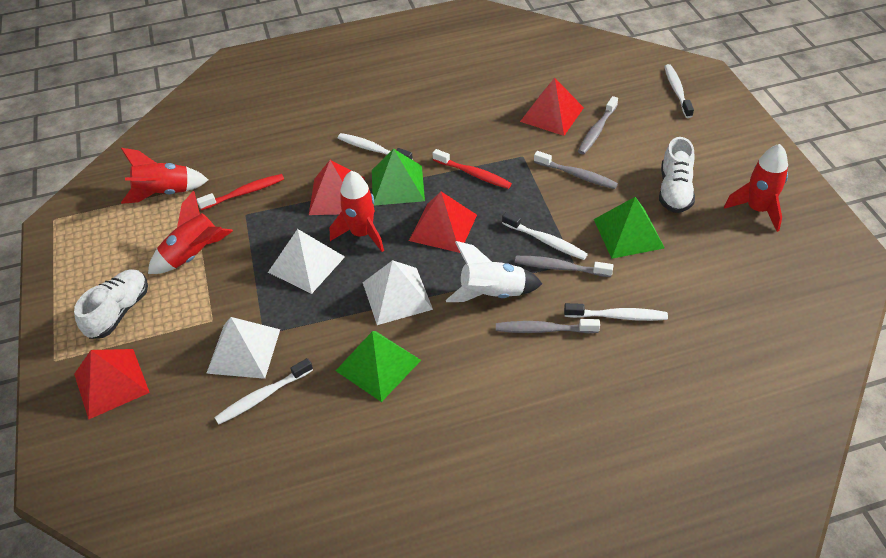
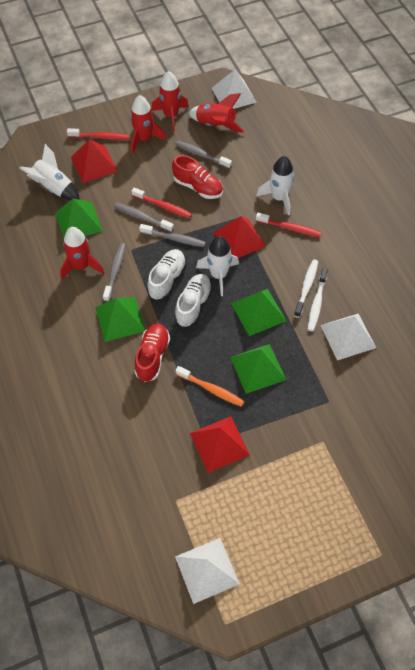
green pyramid: 3 -> 4
orange toothbrush: 0 -> 1
red pyramid: 4 -> 3
red shoe: 0 -> 2
red toothbrush: 2 -> 3
white rocket: 1 -> 3
white toothbrush: 5 -> 2

